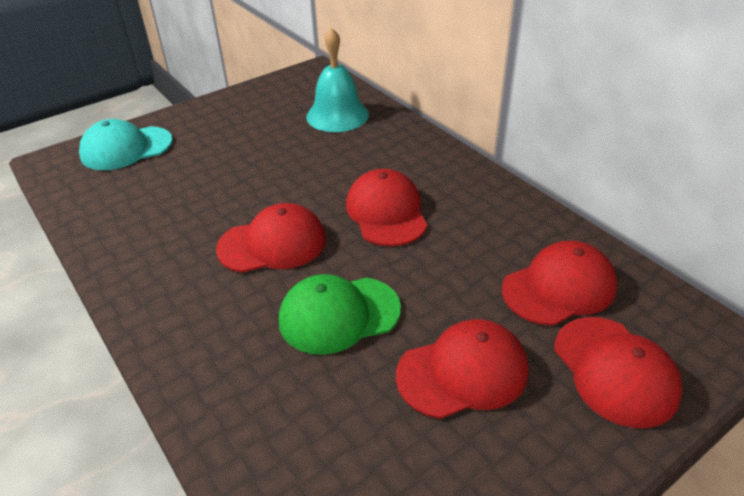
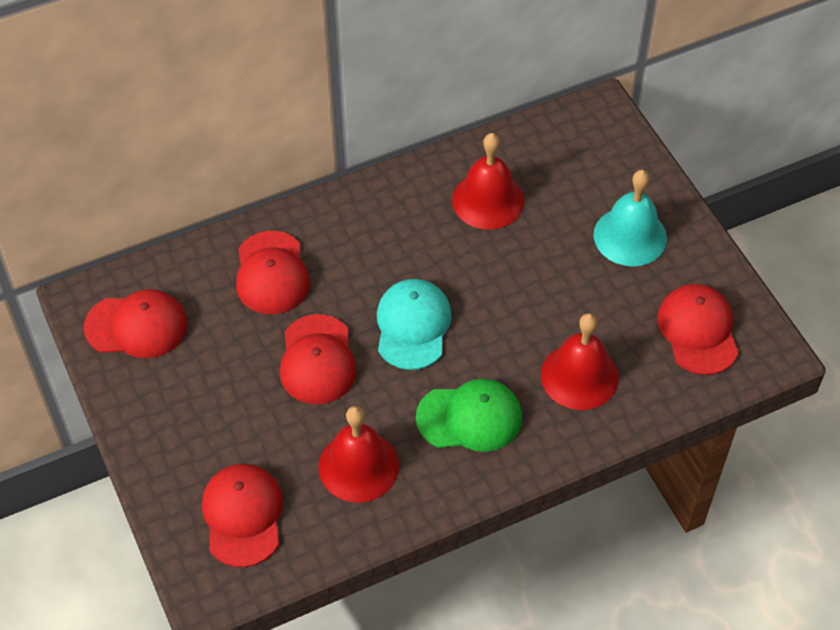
red bell: 0 -> 3

